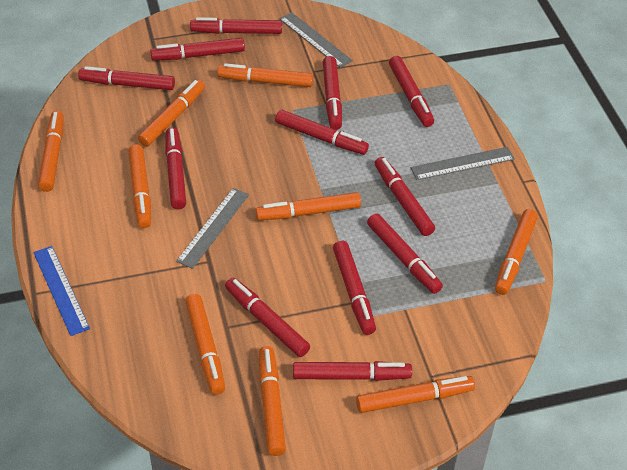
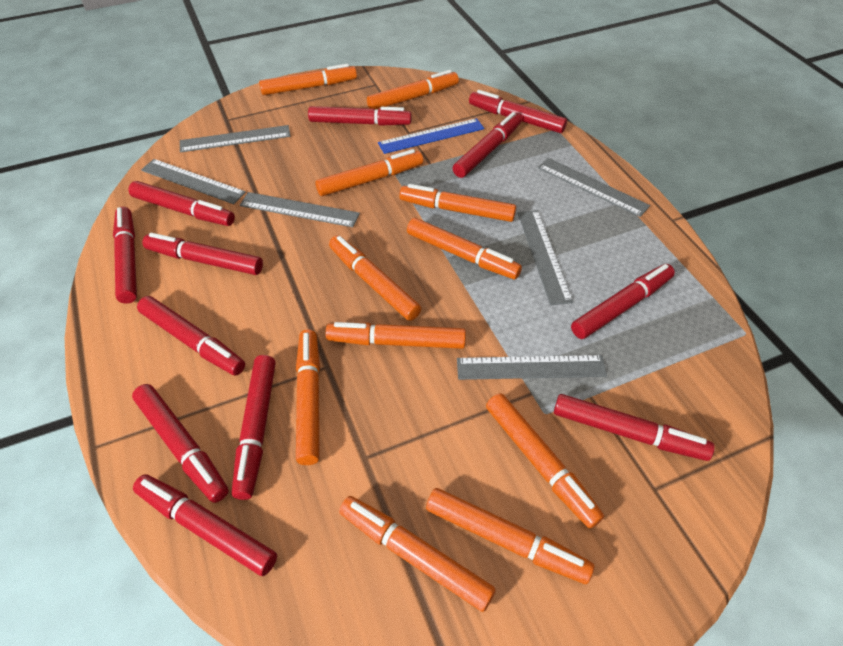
grey ruler: 3 -> 6
orange marker: 9 -> 11

